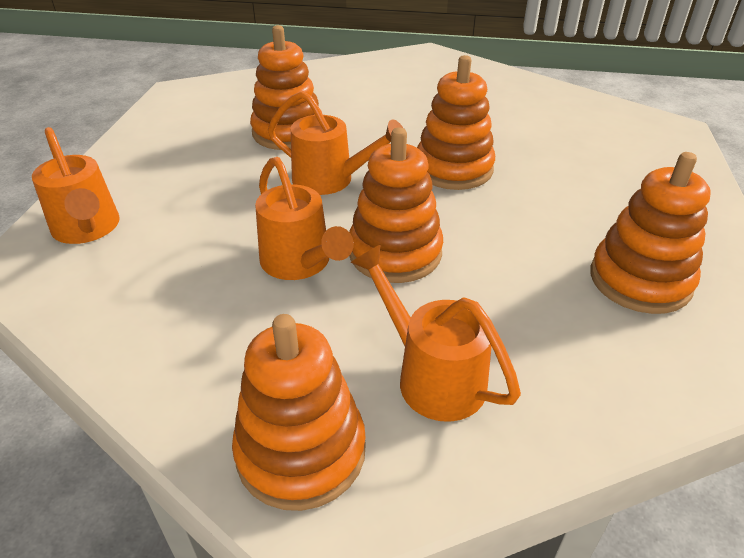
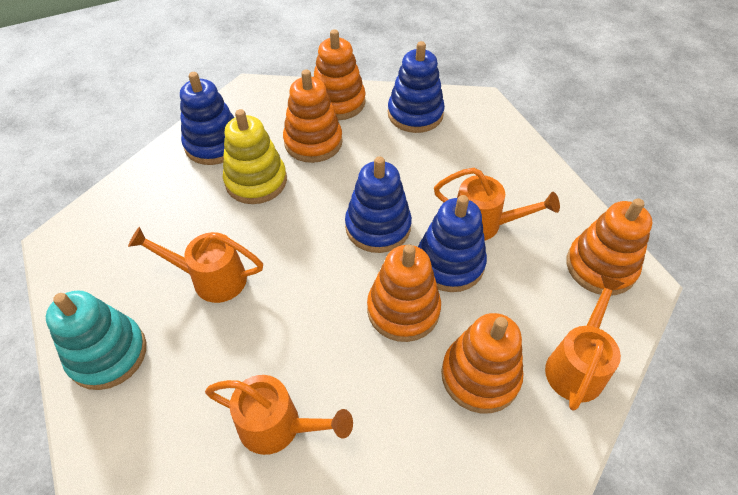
blue stacking toy: 0 -> 4
turquoise stacking toy: 0 -> 1
yellow stacking toy: 0 -> 1

